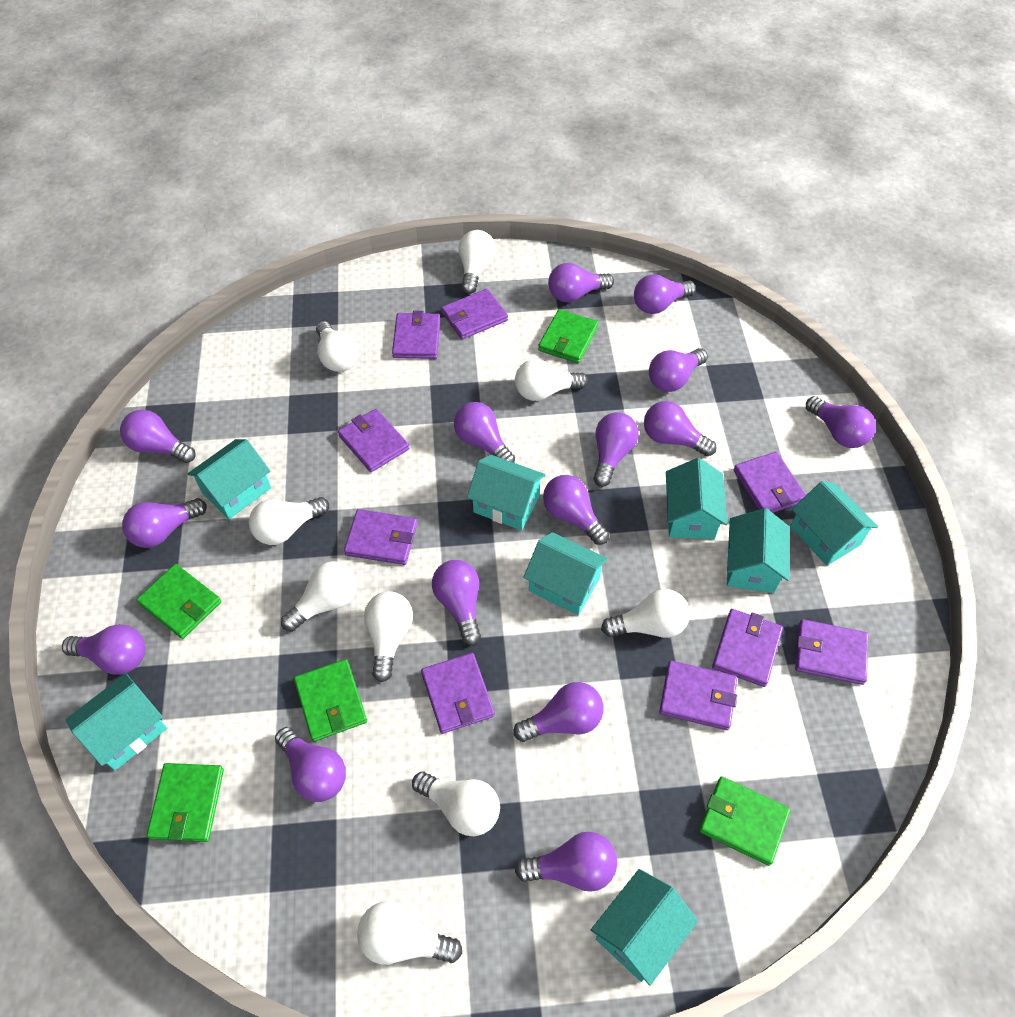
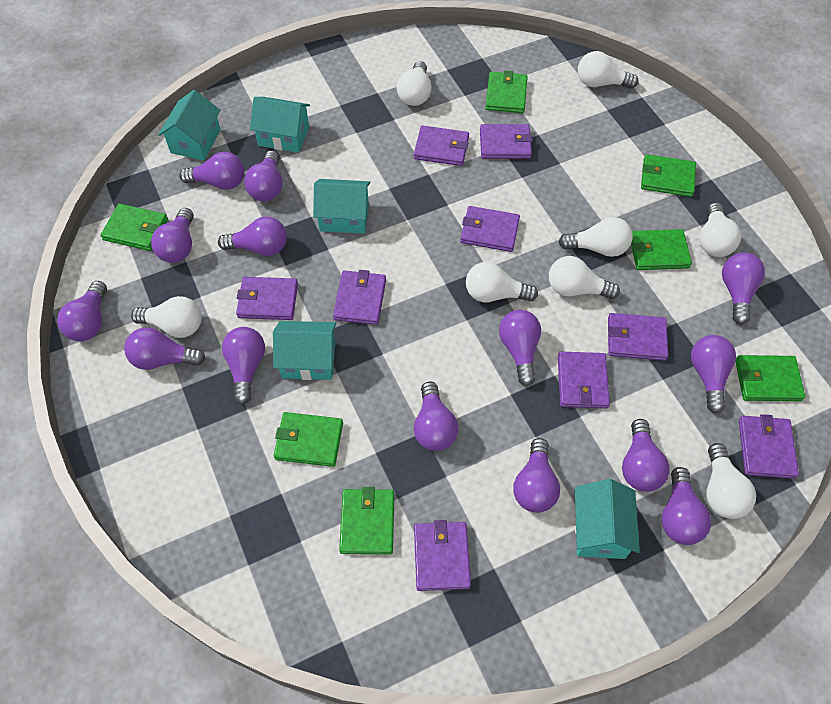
green wallet: 5 -> 7
purple light bulb: 15 -> 14
turquoise house: 8 -> 5
white light bulb: 9 -> 8

